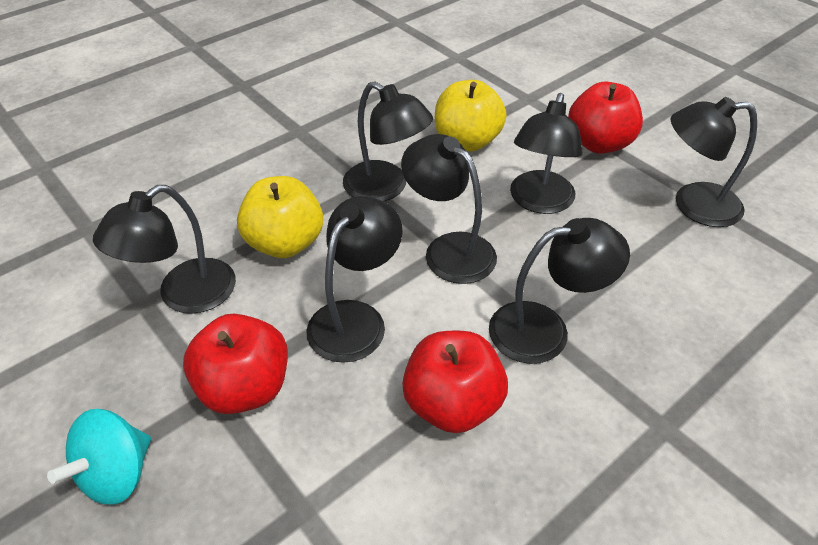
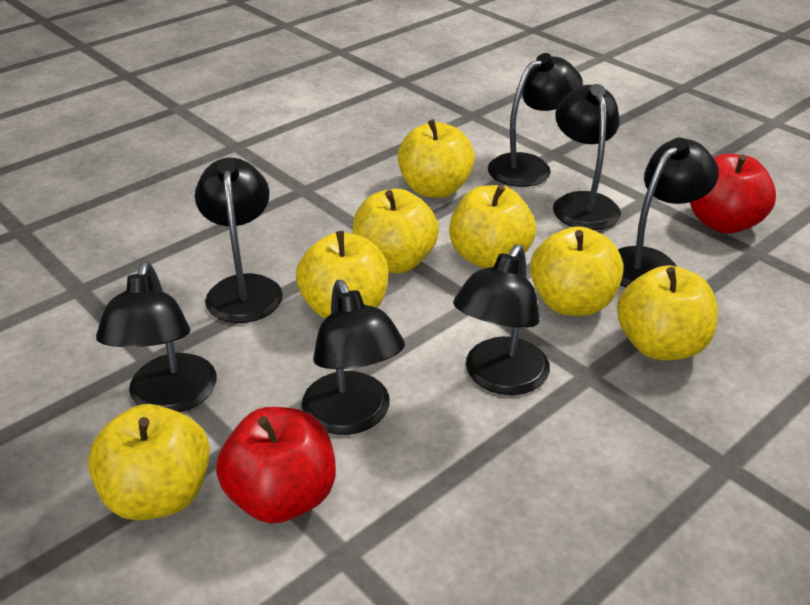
red apple: 3 -> 2
turquoise spinning top: 1 -> 0
yellow apple: 2 -> 7

